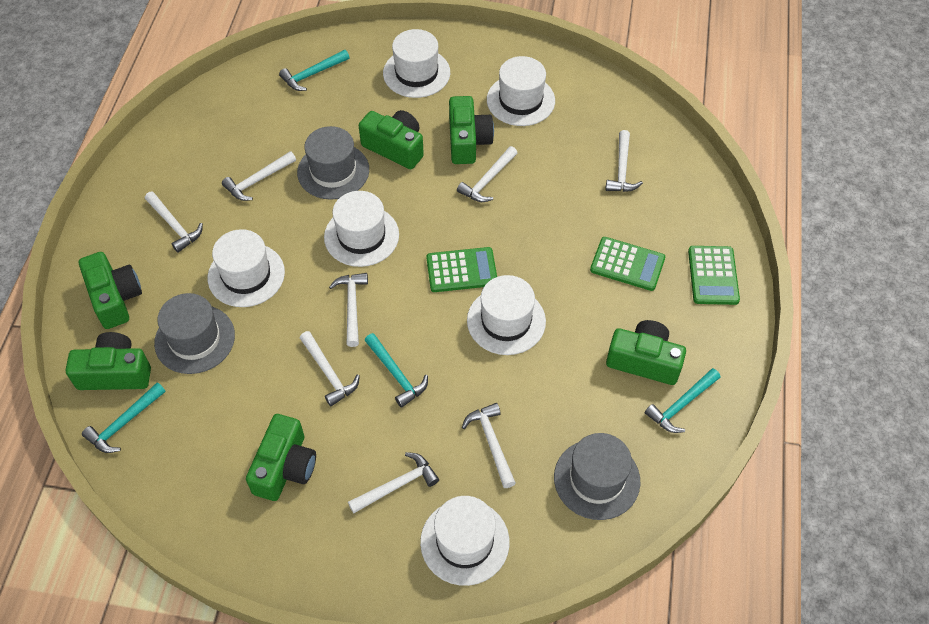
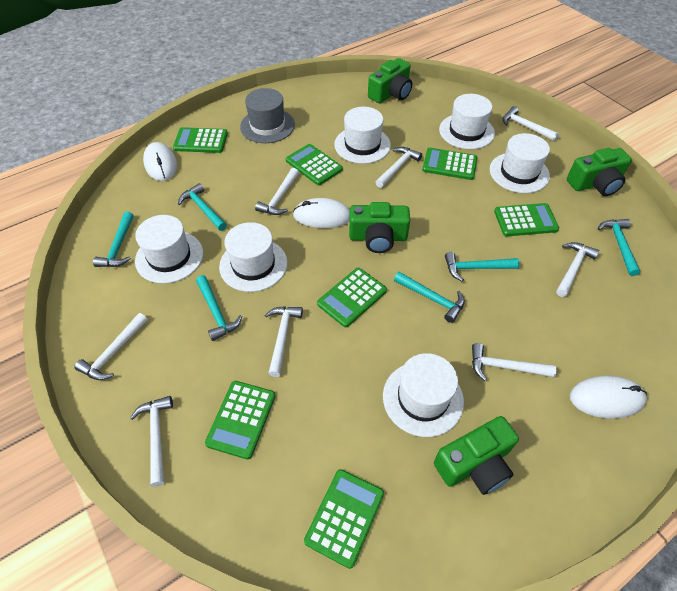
green calculator: 3 -> 7
green camera: 6 -> 4
grey hat: 3 -> 1
turquoise hammer: 4 -> 6
white mouse: 0 -> 3

